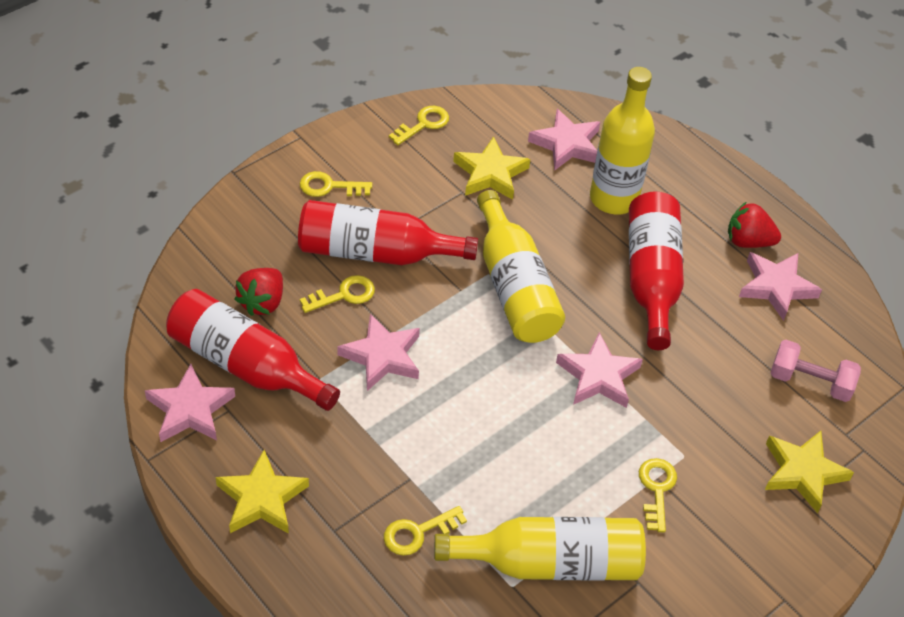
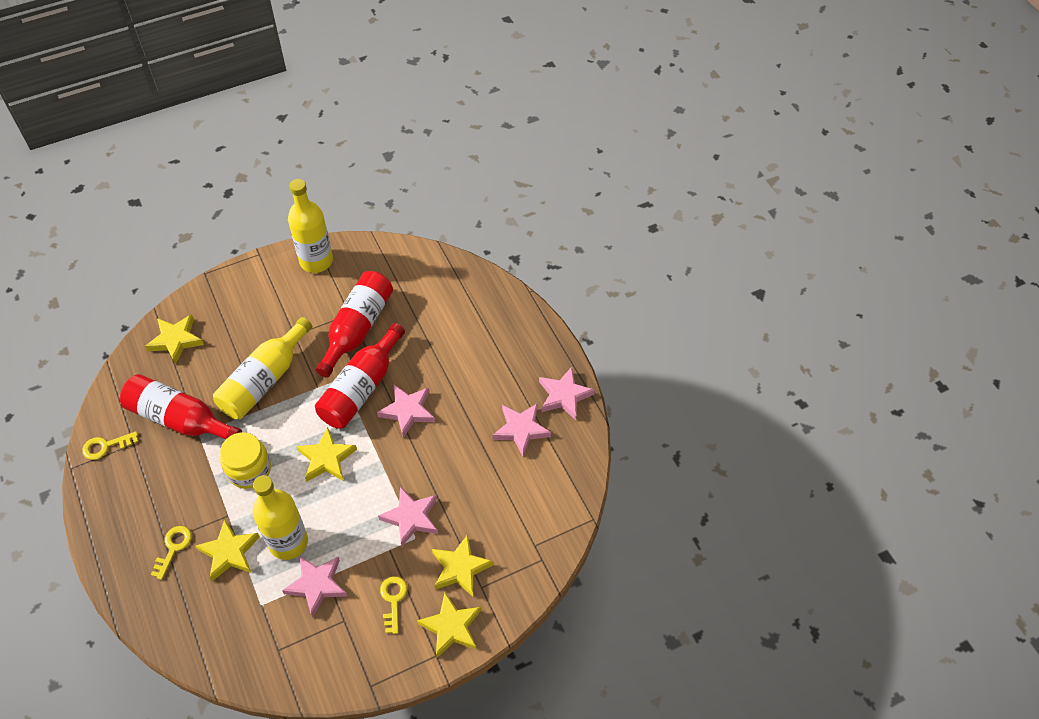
pink dumbbell: 1 -> 0
red strawberry: 2 -> 0
yellow jar: 0 -> 1
yellow key: 5 -> 3
yellow star: 3 -> 5

